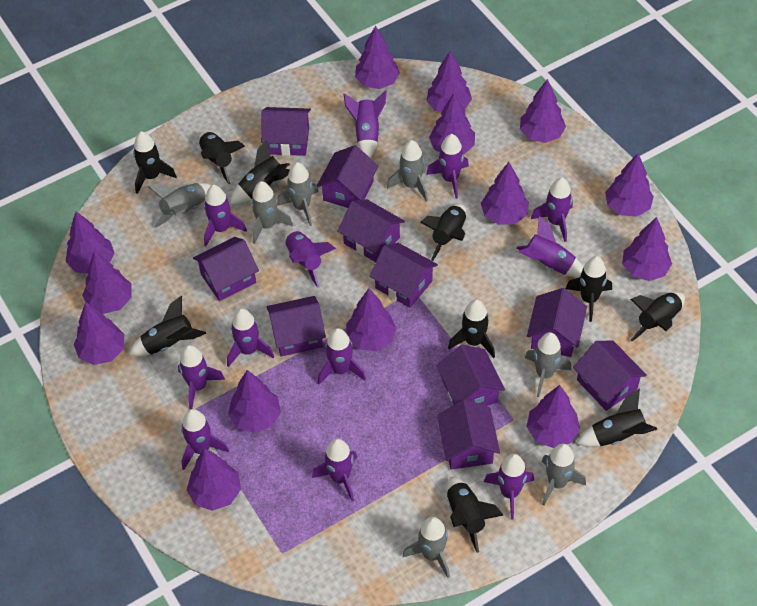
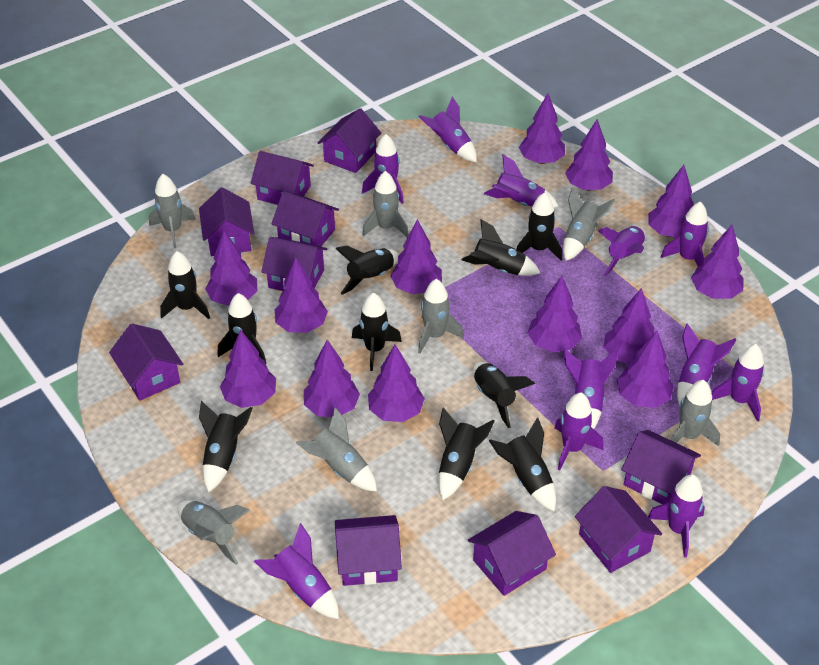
purple rocket: 12 -> 11
purple tree: 14 -> 13

